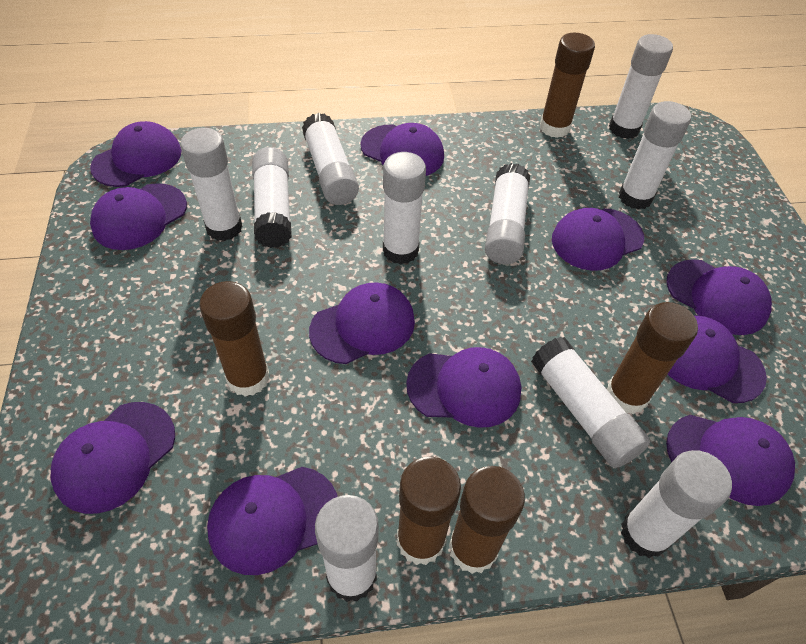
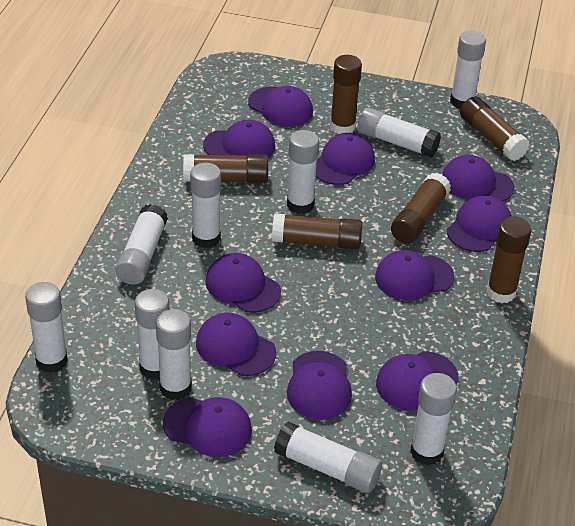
brown glue stick: 5 -> 6

